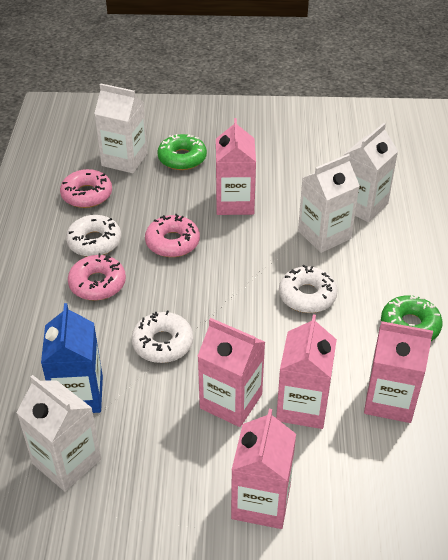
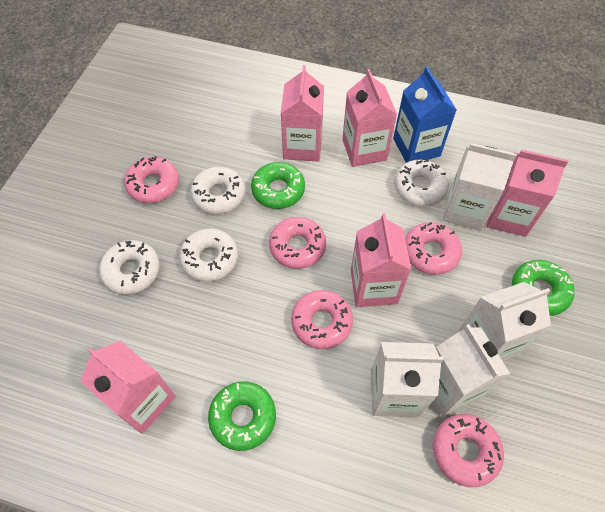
green donut: 2 -> 3
pink donut: 3 -> 5
white donut: 3 -> 4

